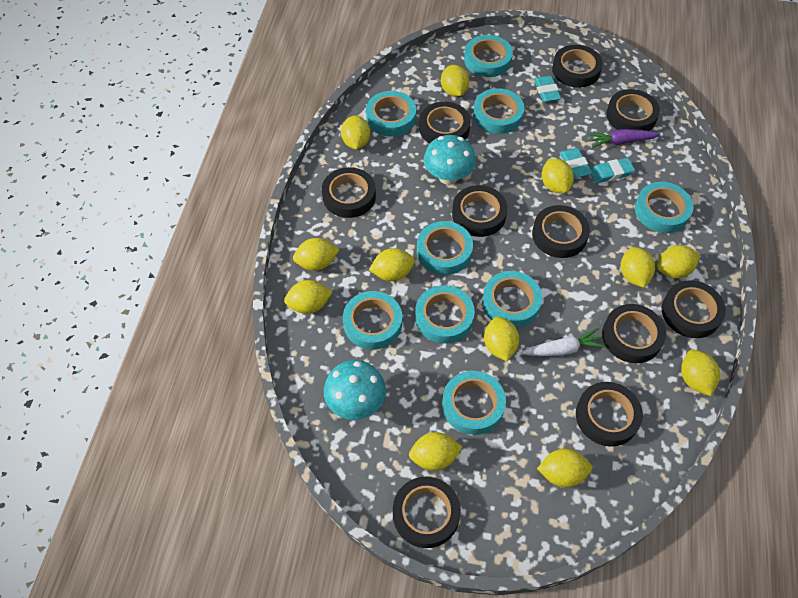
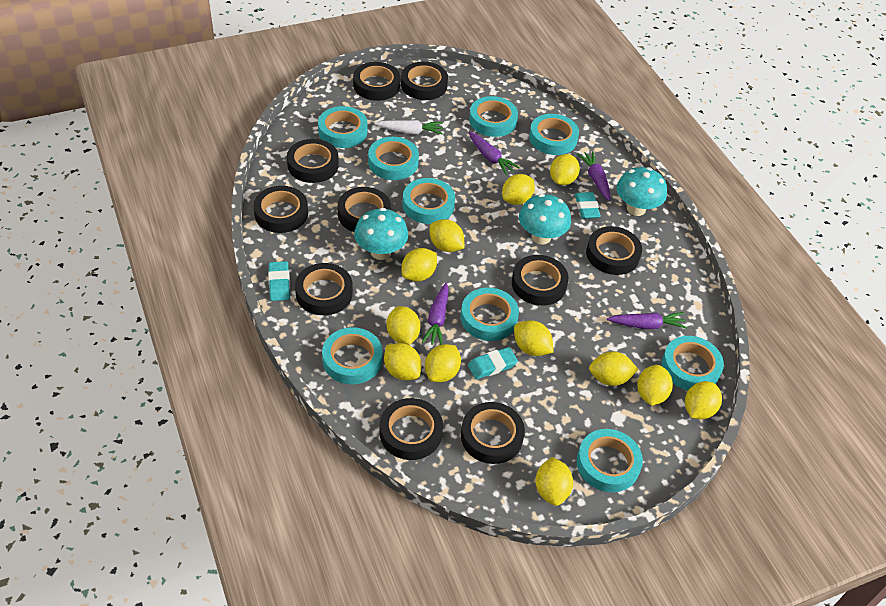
purple carrot: 1 -> 4
turquoise mushroom: 2 -> 3

